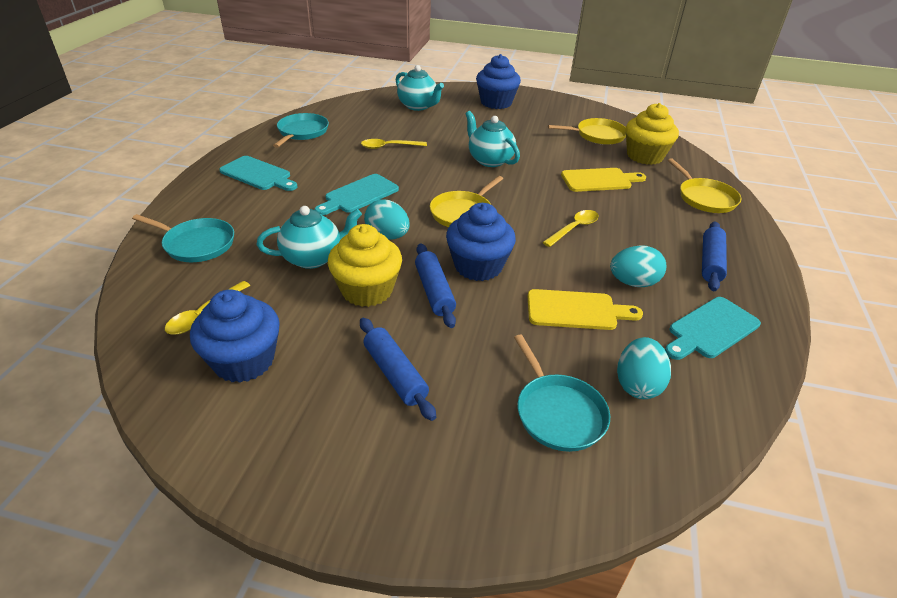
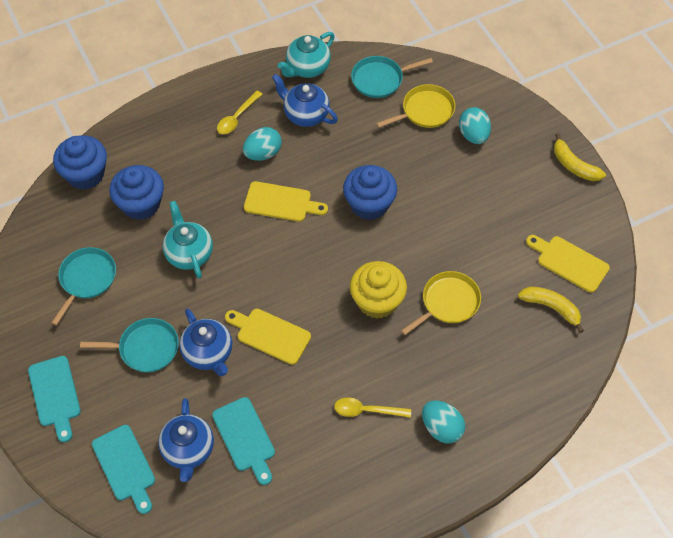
blue rolling pin: 3 -> 0
blue teapot: 0 -> 3
turquoise teapot: 3 -> 2
yellow banana: 0 -> 2
yellow cupcake: 2 -> 1
yellow cutting board: 2 -> 3
yellow pan: 3 -> 2
yellow spoon: 3 -> 2

